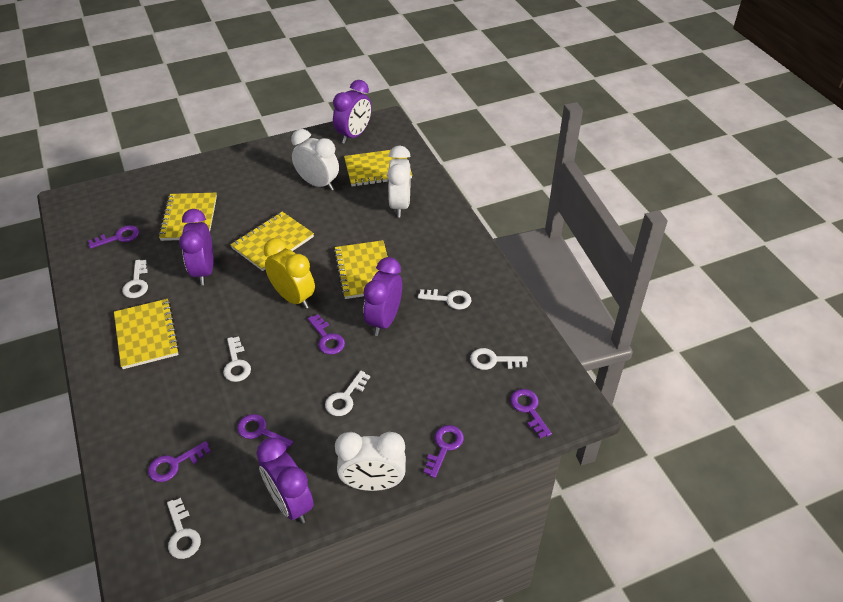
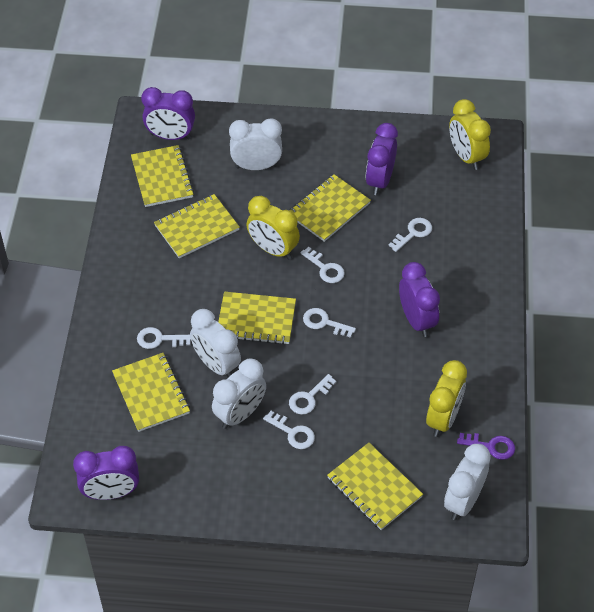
purple key: 6 -> 1
white clock: 3 -> 4
yellow clock: 1 -> 3
yellow notebook: 5 -> 6

